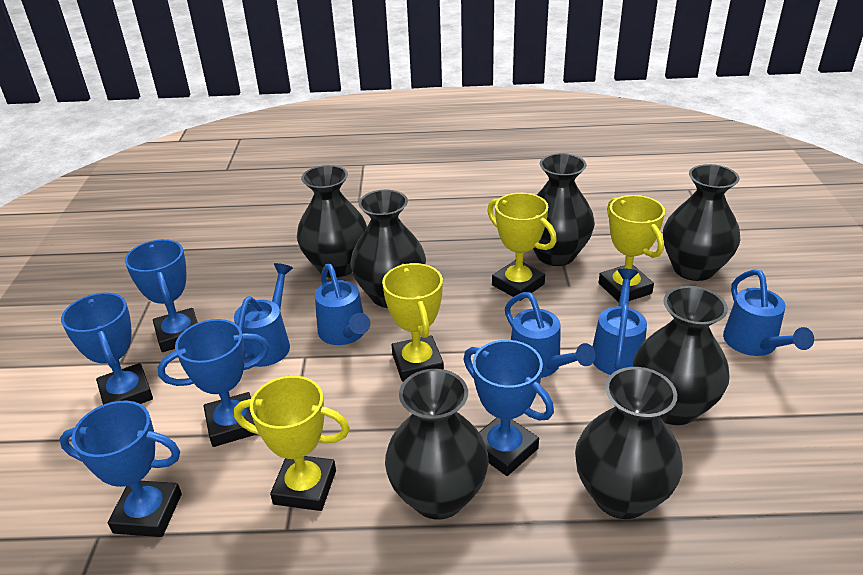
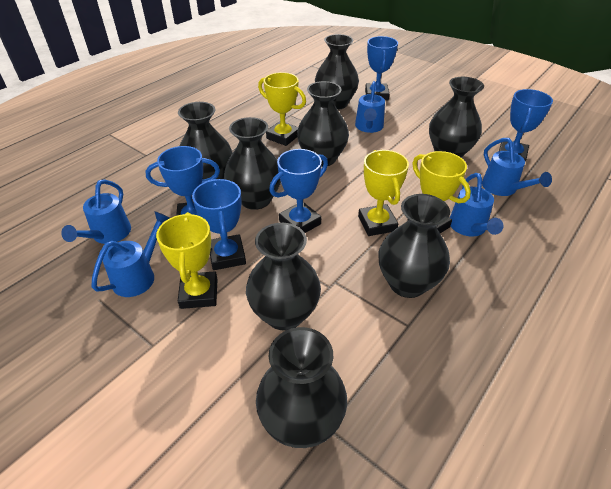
black vase: 7 -> 8

